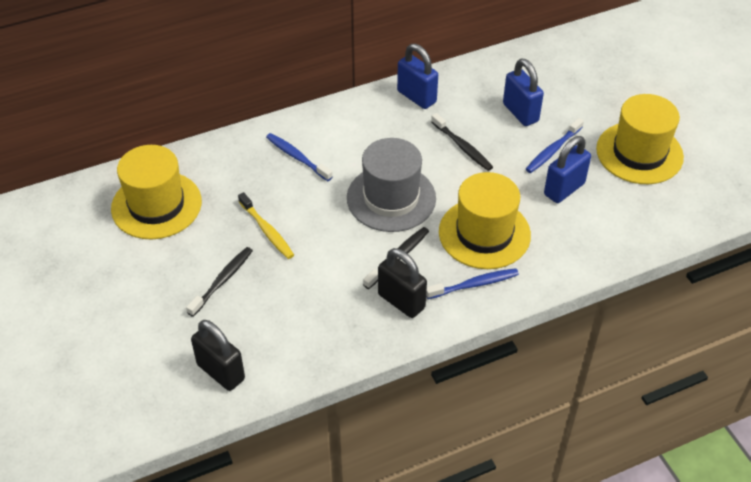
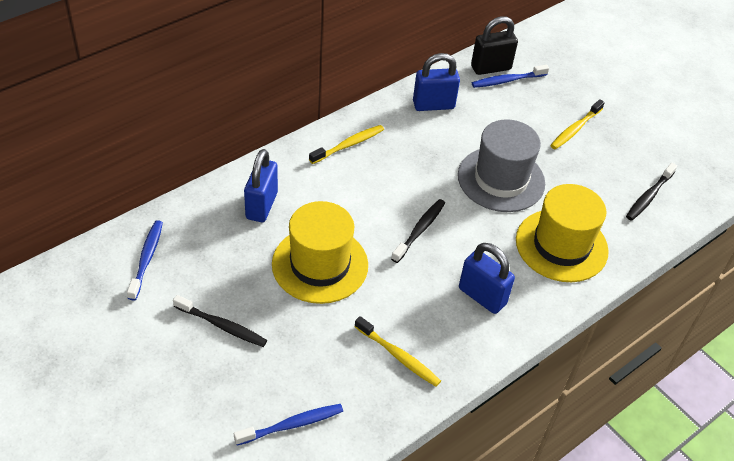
black padlock: 2 -> 1
yellow hat: 3 -> 2
yellow toothbrush: 1 -> 3

